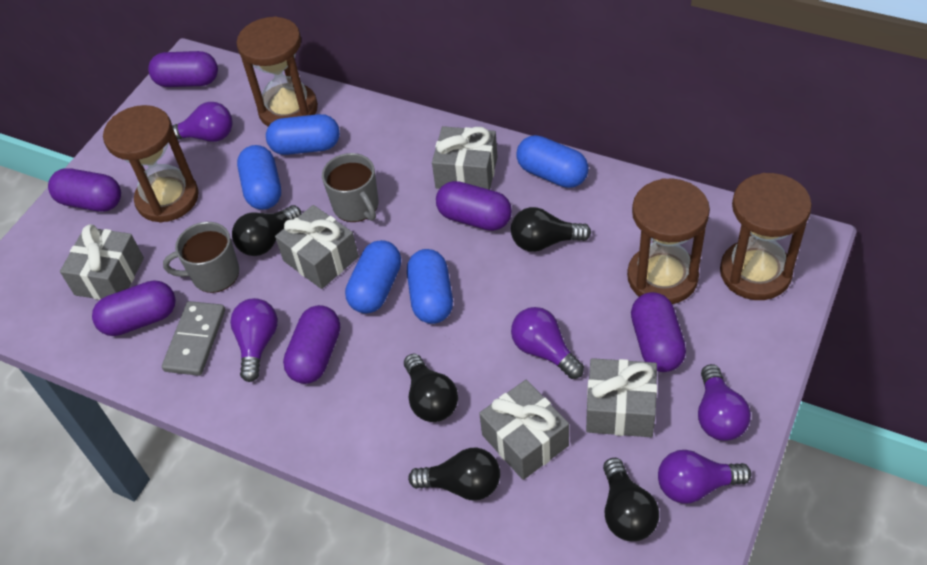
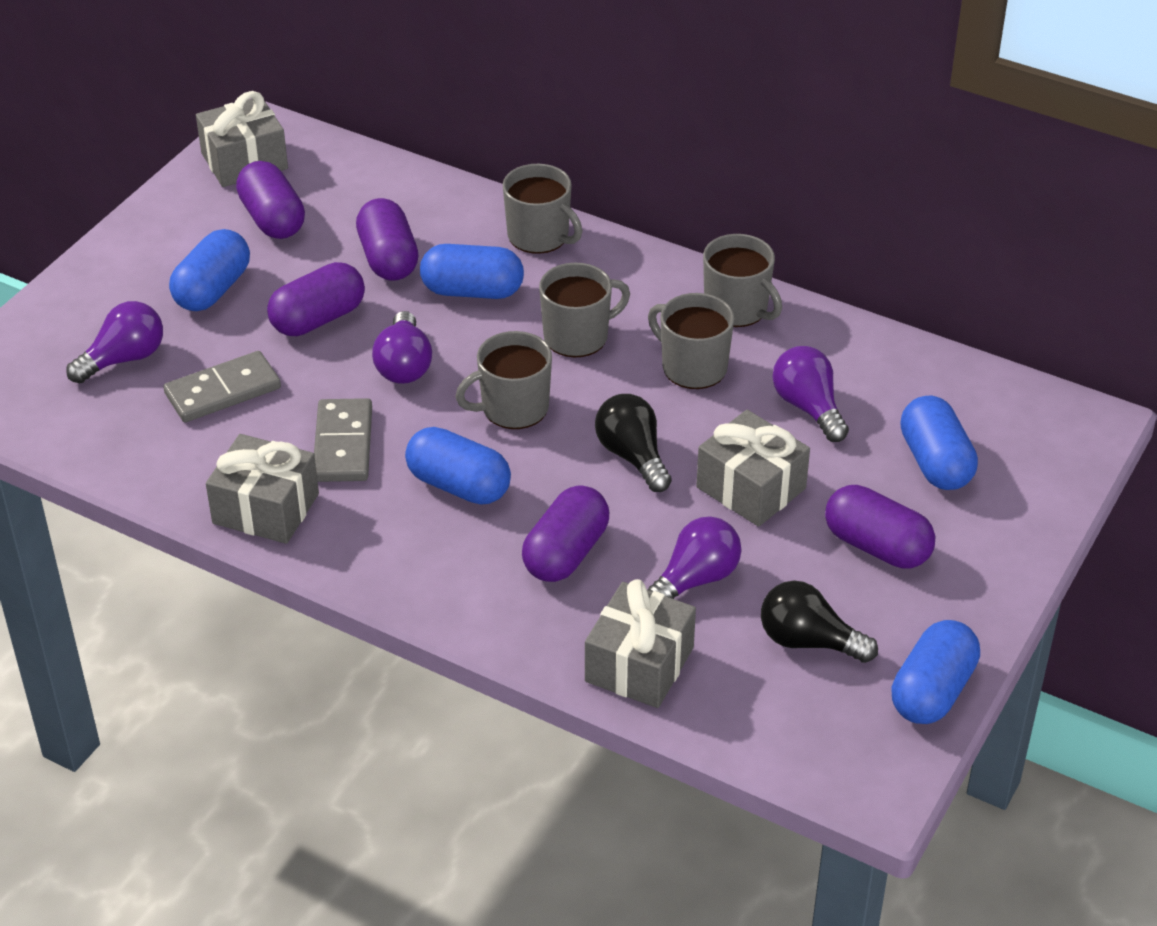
black light bulb: 5 -> 2
brown hourglass: 4 -> 0
grey domino: 1 -> 2
grey gift: 5 -> 4
grey mug: 2 -> 5
purple capsule: 6 -> 5
purple light bulb: 5 -> 4

